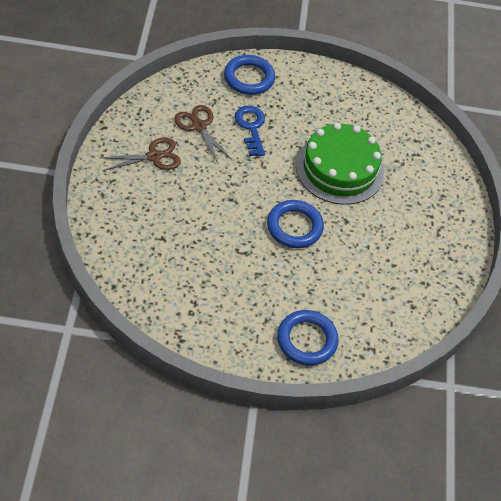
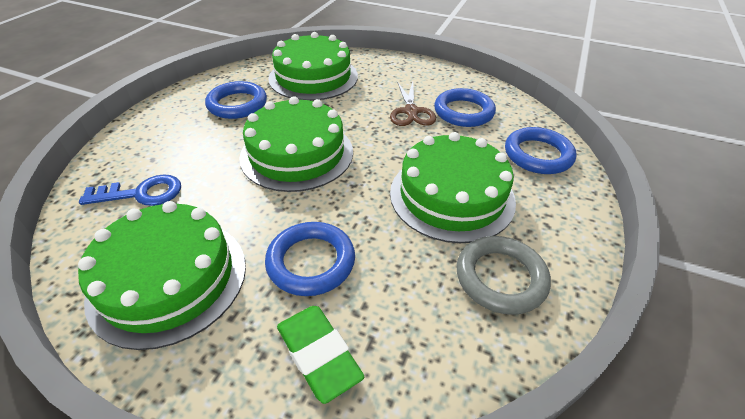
blue ring: 3 -> 4
brown scissors: 2 -> 1
green cake: 1 -> 4
green eraser: 0 -> 1
grey ring: 0 -> 1

